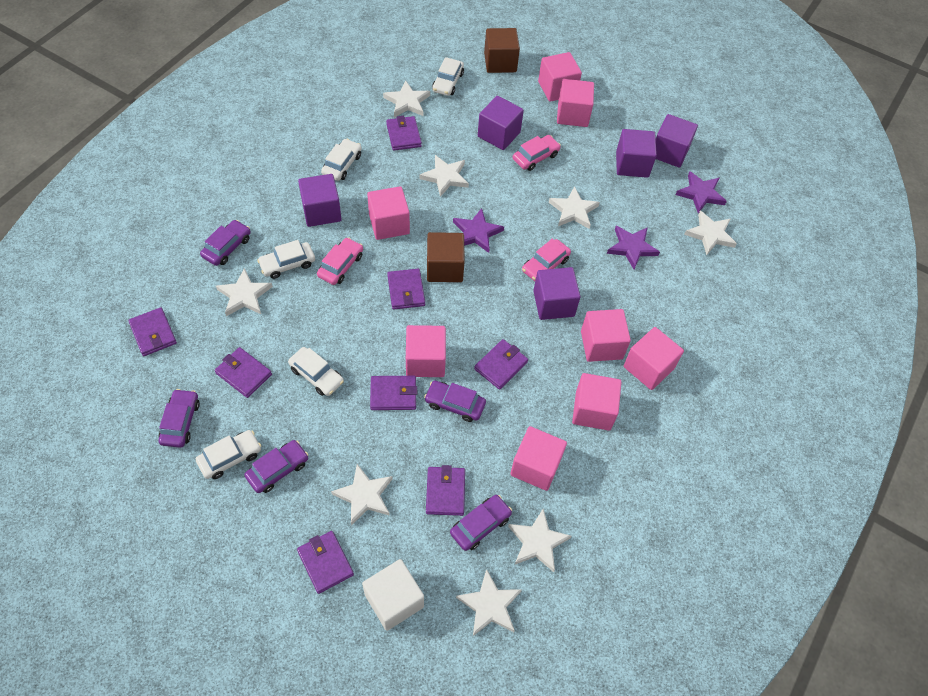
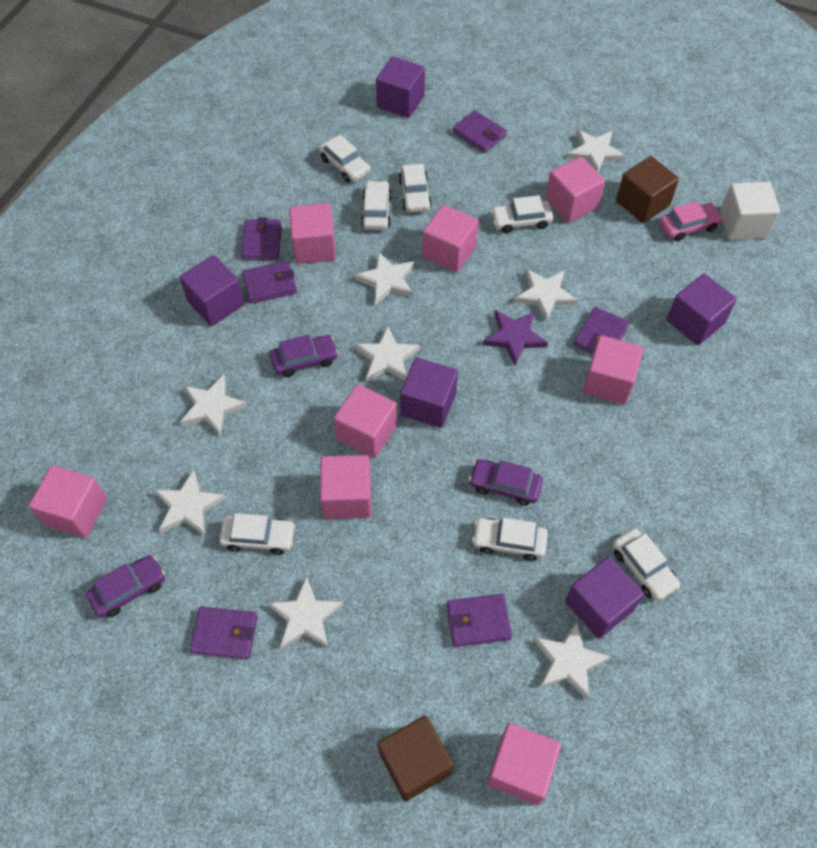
pink car: 3 -> 1
purple car: 5 -> 3
purple star: 3 -> 1
purple wallet: 8 -> 6
white car: 5 -> 7

